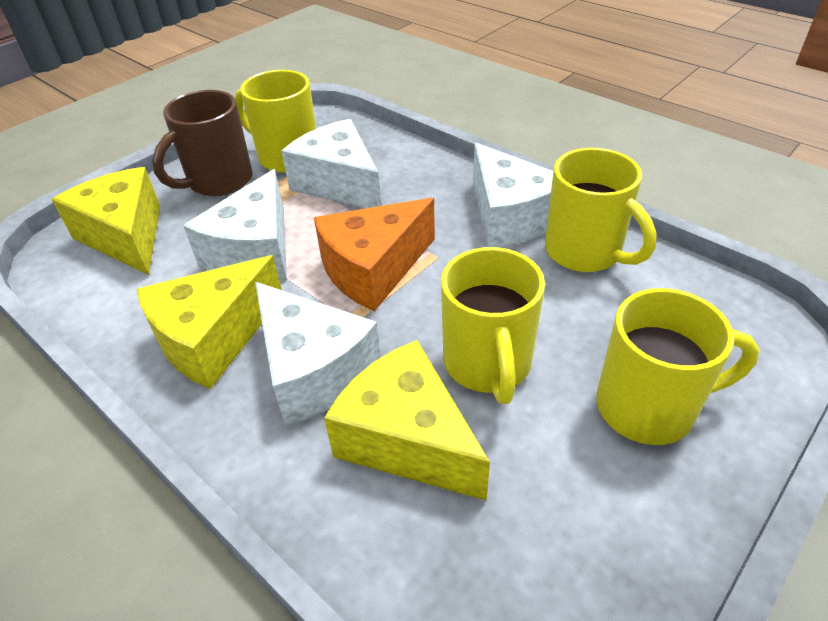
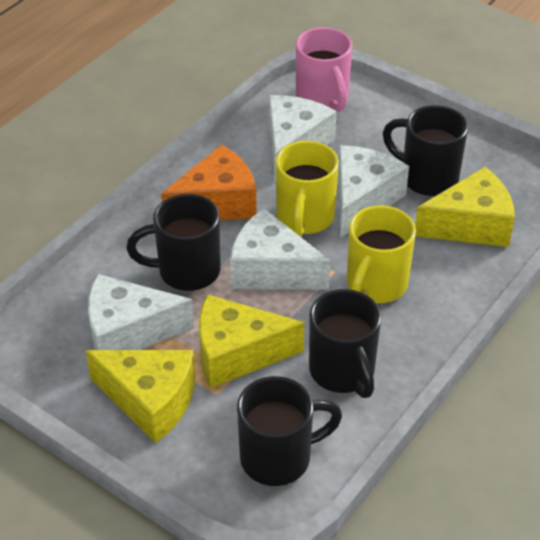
black mug: 0 -> 4
brown mug: 1 -> 0
pink mug: 0 -> 1
yellow mug: 4 -> 2

